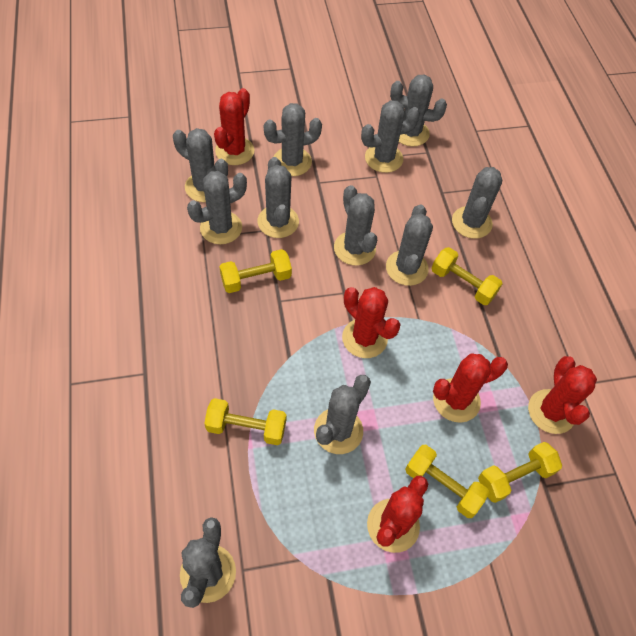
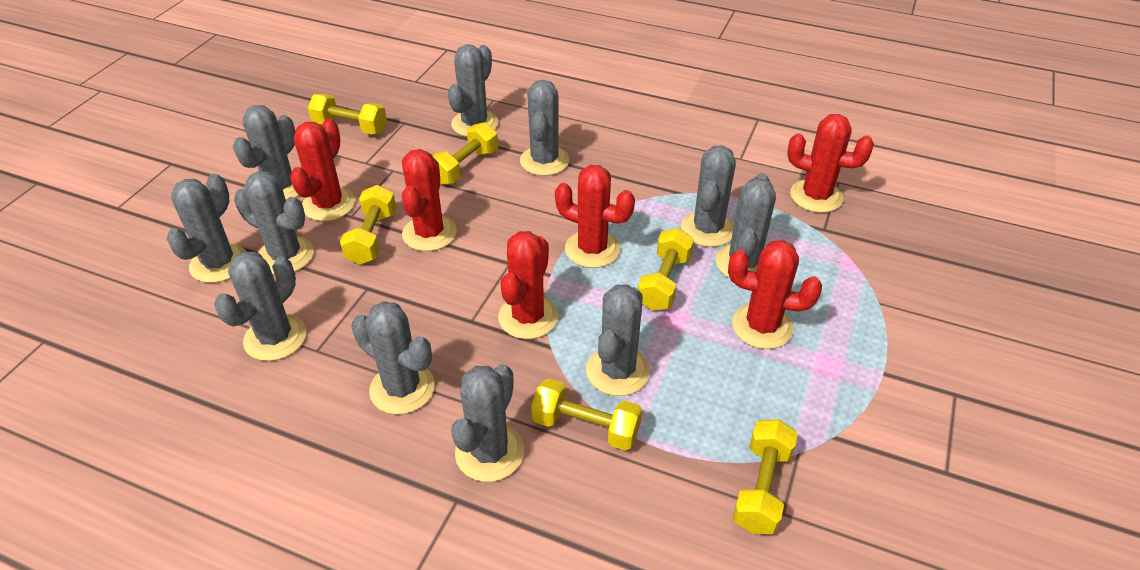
red cactus: 5 -> 6
yellow dumbbell: 5 -> 6

